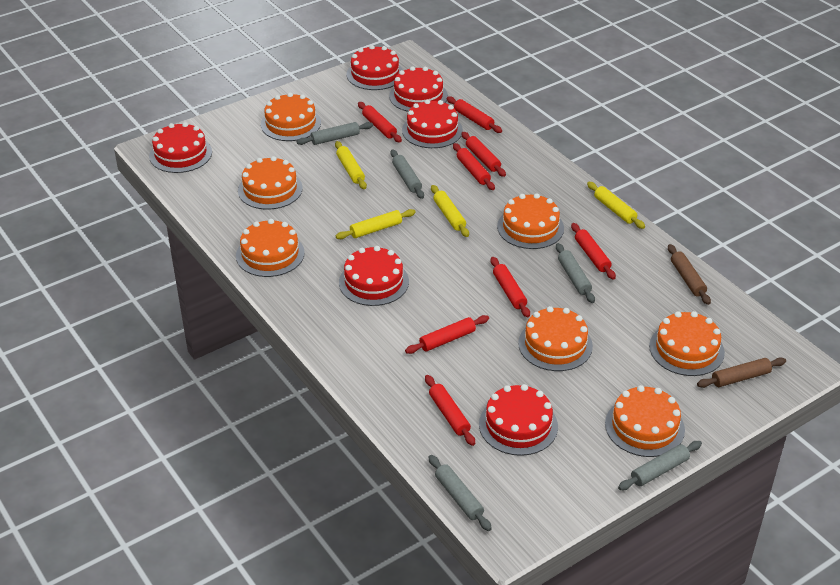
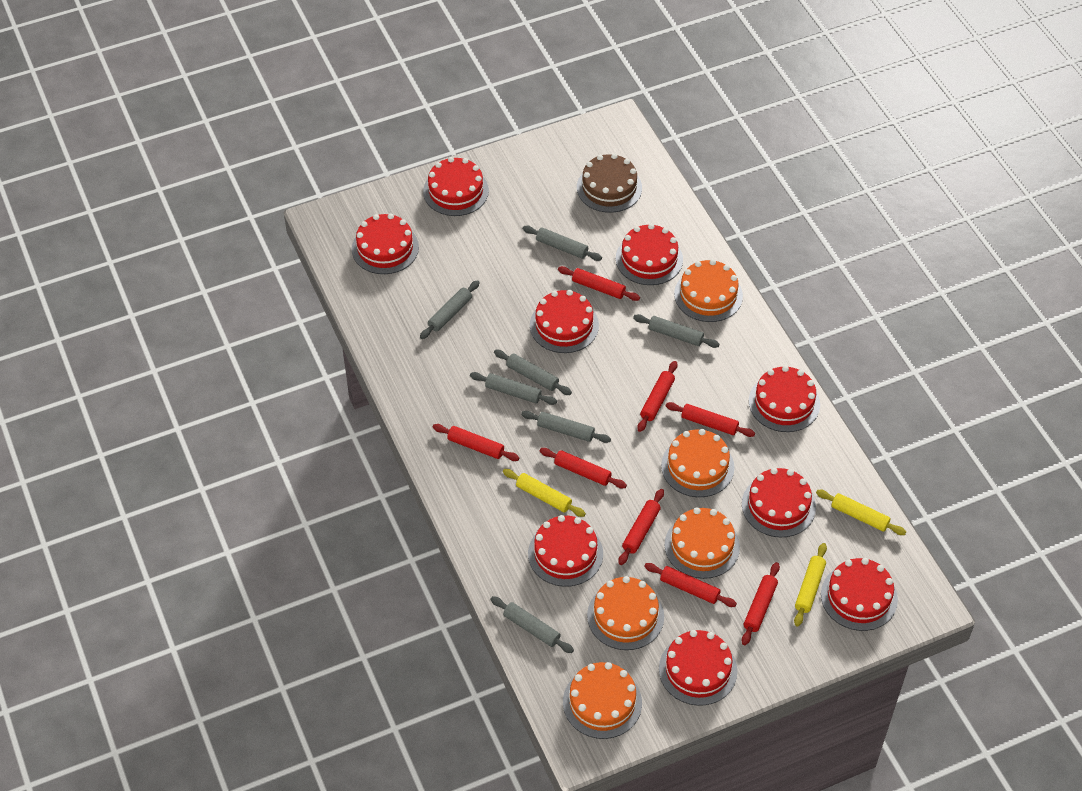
brown cake: 0 -> 1
brown rolling pin: 2 -> 0
grey rolling pin: 5 -> 7
orange cake: 7 -> 5
red cake: 6 -> 9
yellow rolling pin: 4 -> 3

